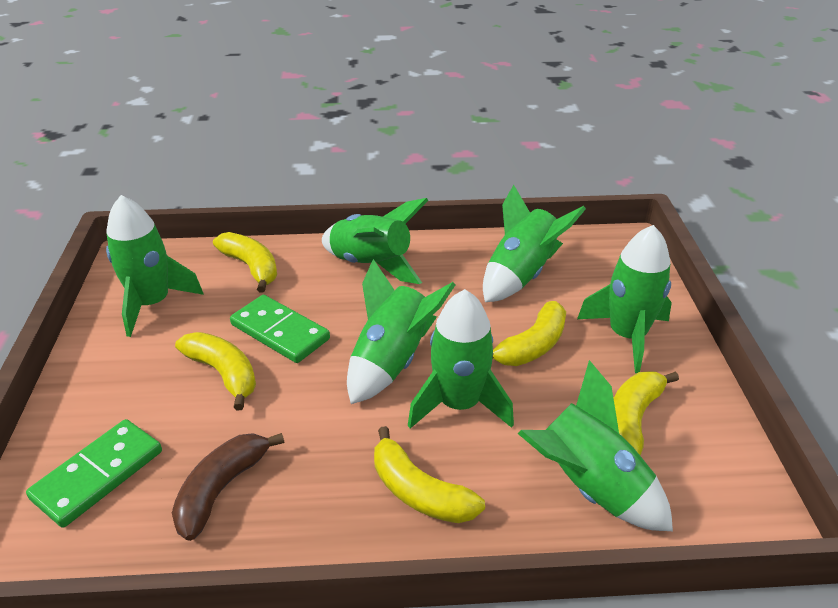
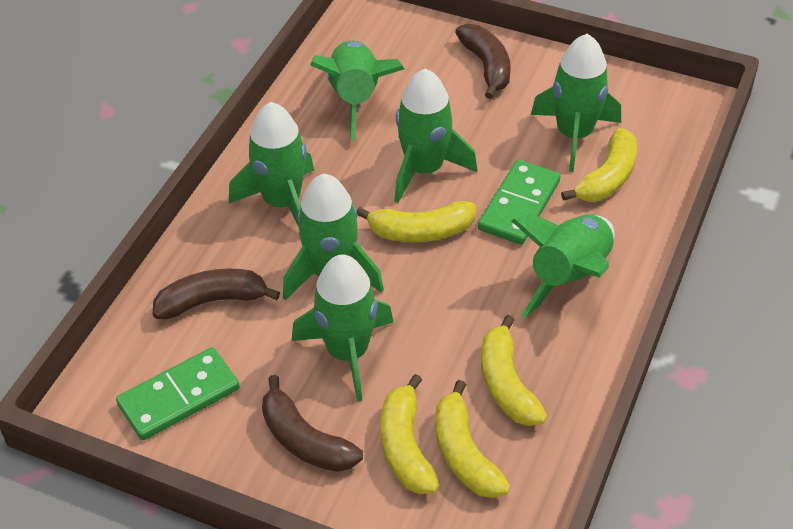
brown banana: 1 -> 3

